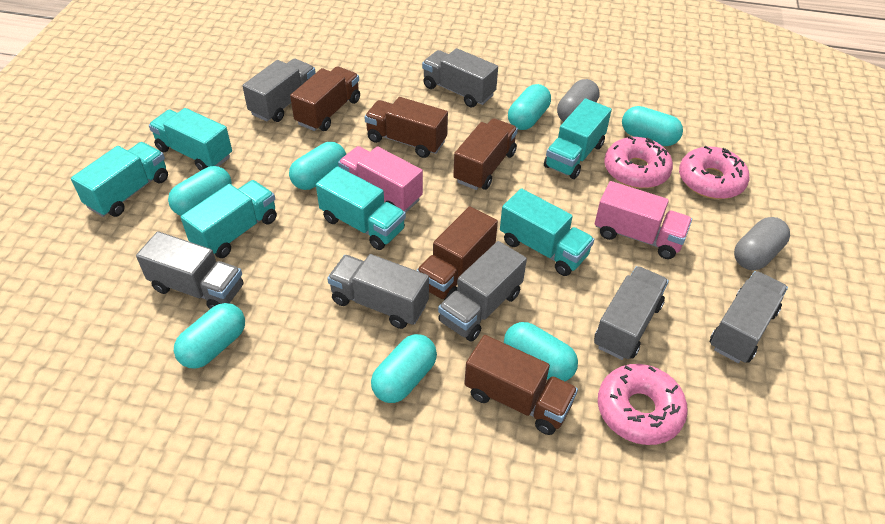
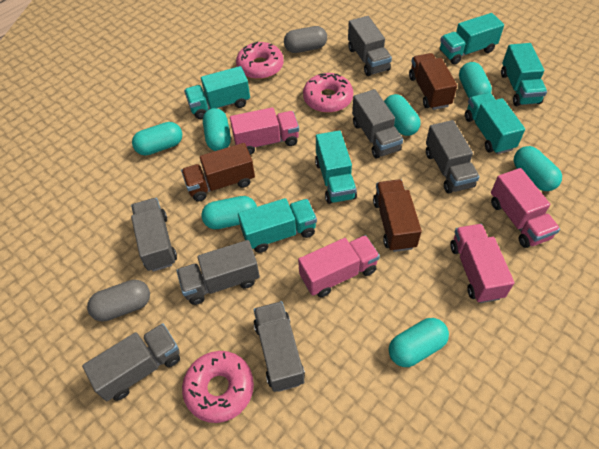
brown truck: 5 -> 3
pink truck: 2 -> 4

